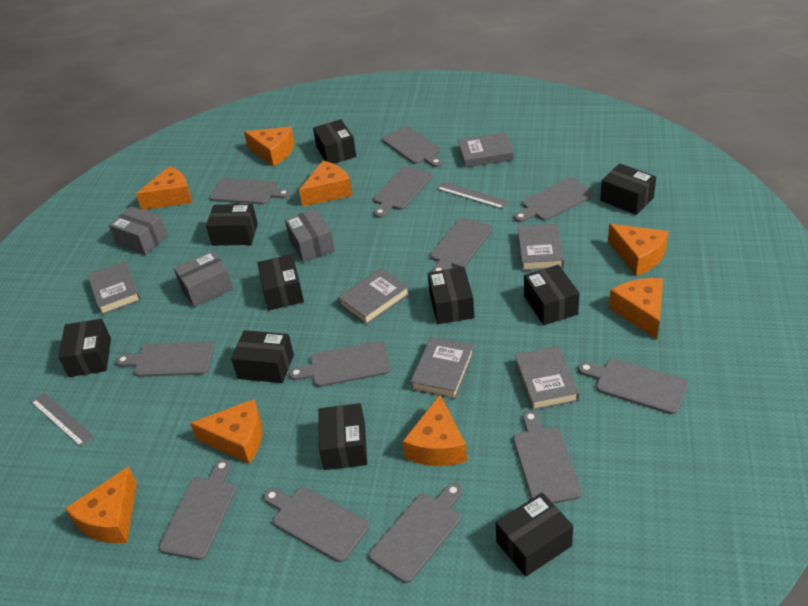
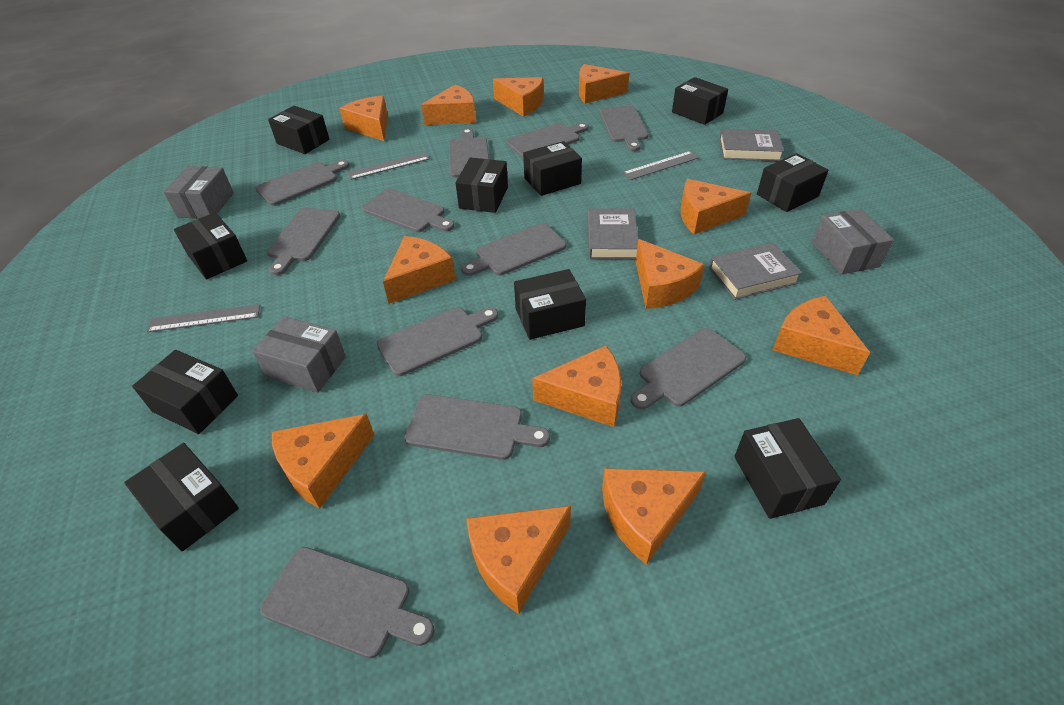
grey book: 6 -> 3
grey cutting board: 12 -> 11
grey ruler: 2 -> 3
orange cheese: 8 -> 12

